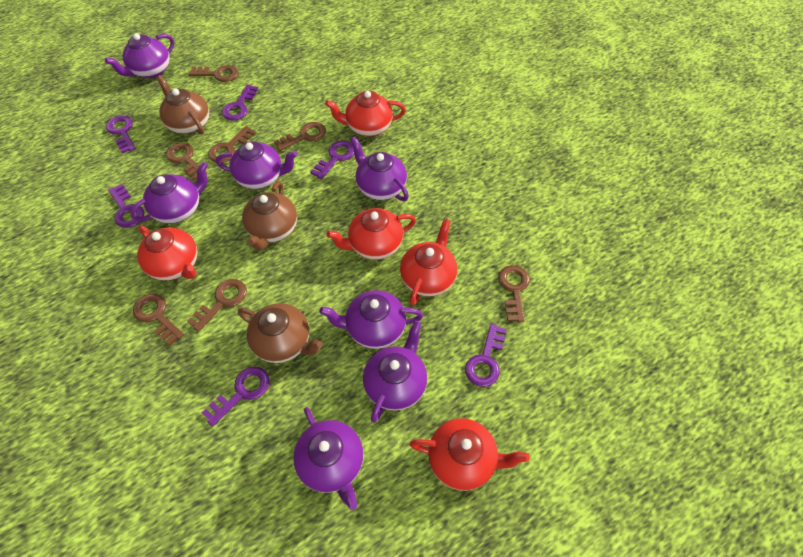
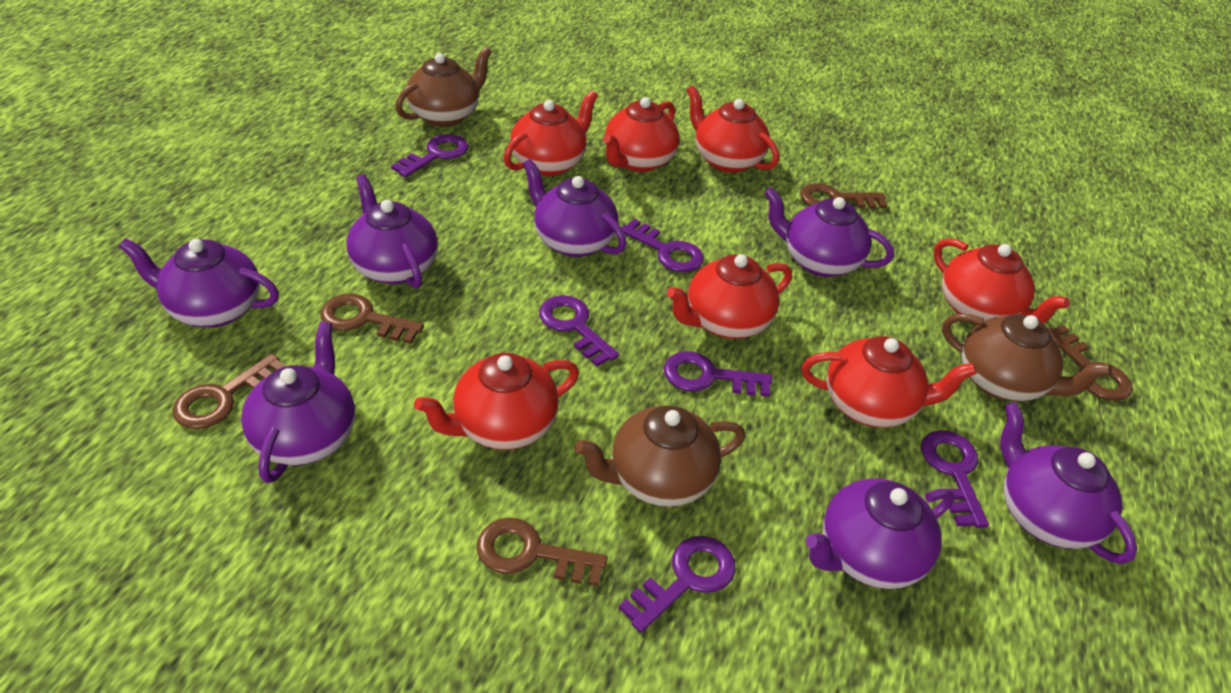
brown key: 7 -> 5
red teapot: 5 -> 7

